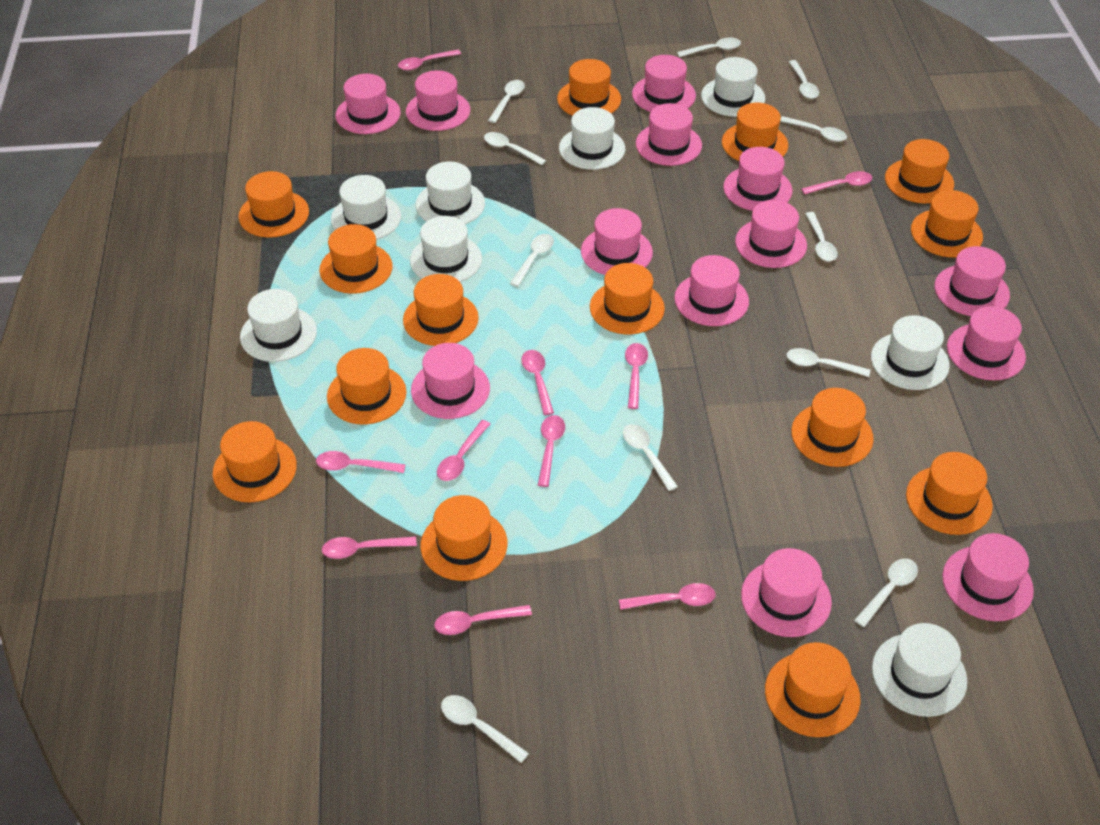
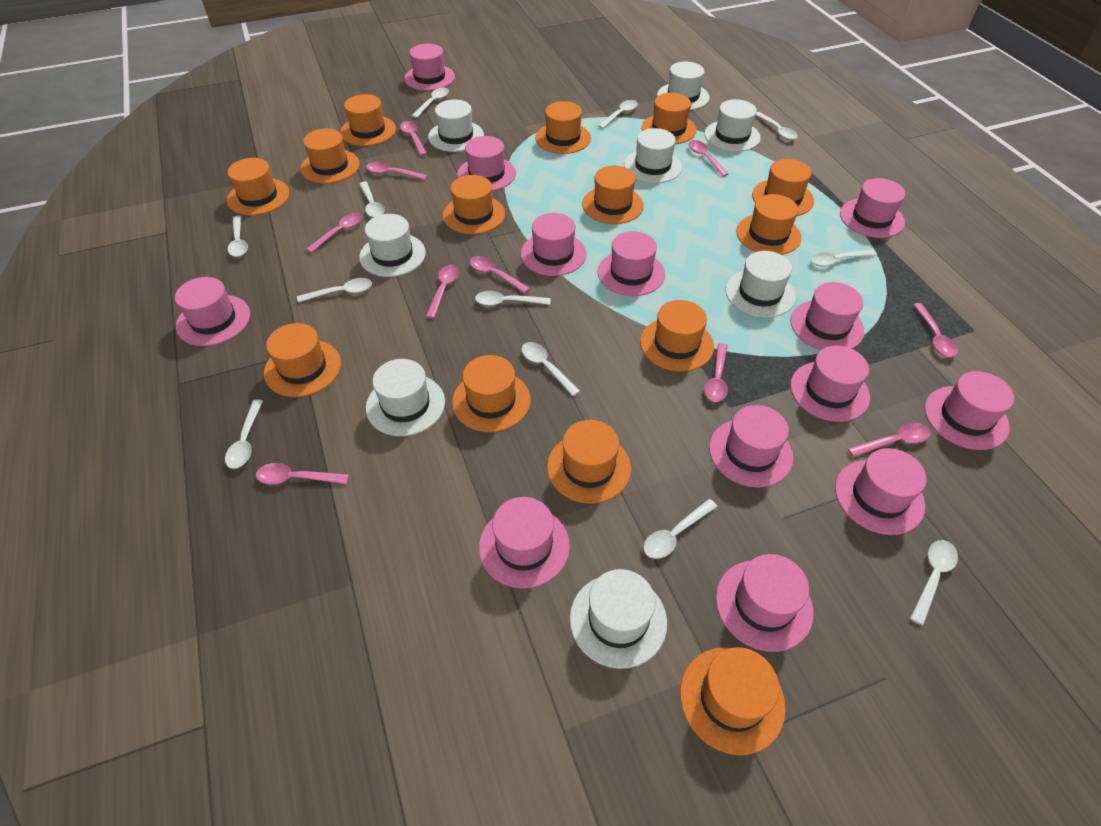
white spoon: 11 -> 12

